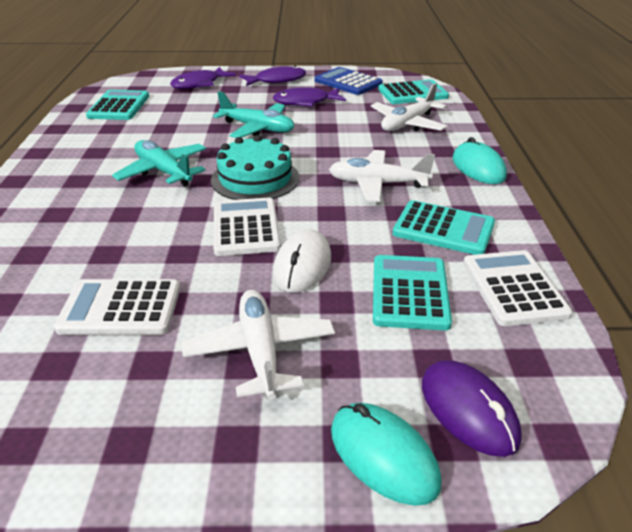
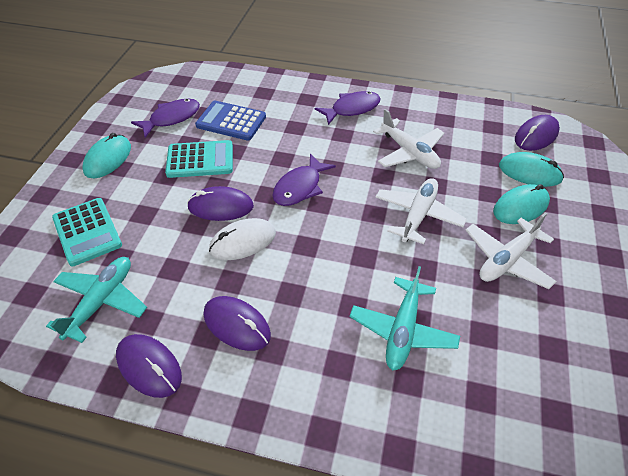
purple mouse: 1 -> 4
turquoise cake: 1 -> 0
turquoise calculator: 4 -> 2
turquoise mouse: 2 -> 3
white calculator: 3 -> 0

